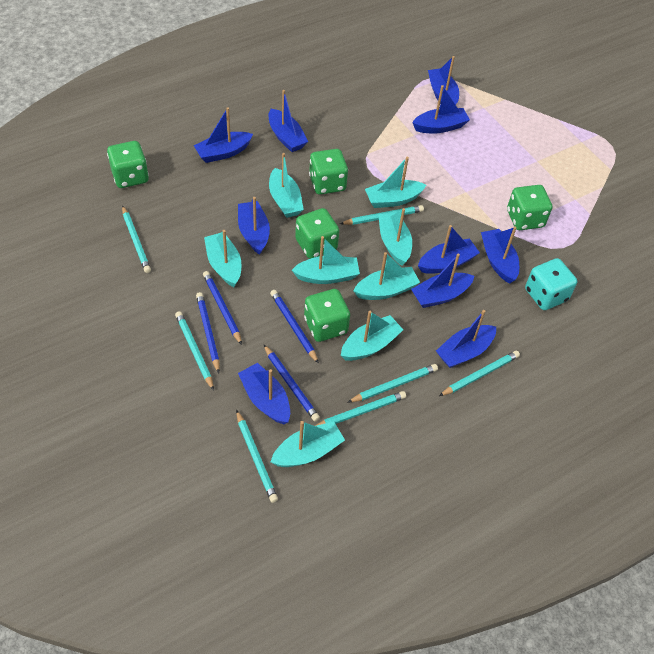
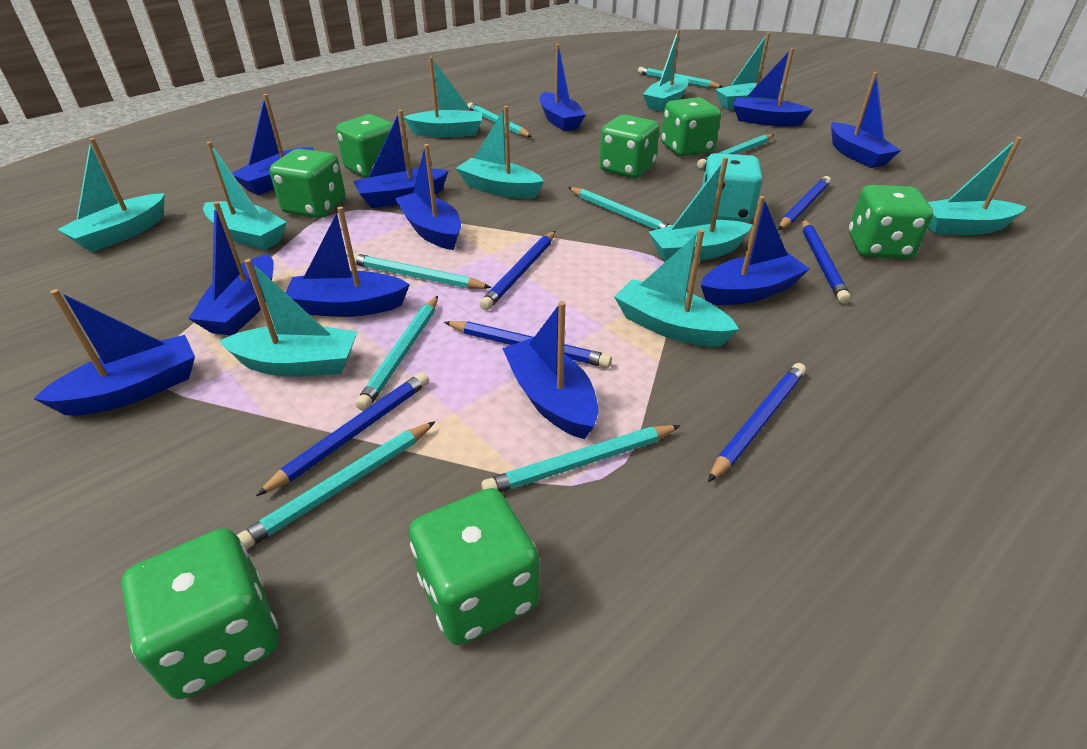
blue boat: 10 -> 11
blue pencil: 4 -> 6
green dice: 5 -> 7
turquoise boat: 8 -> 10
turquoise pencil: 7 -> 8

